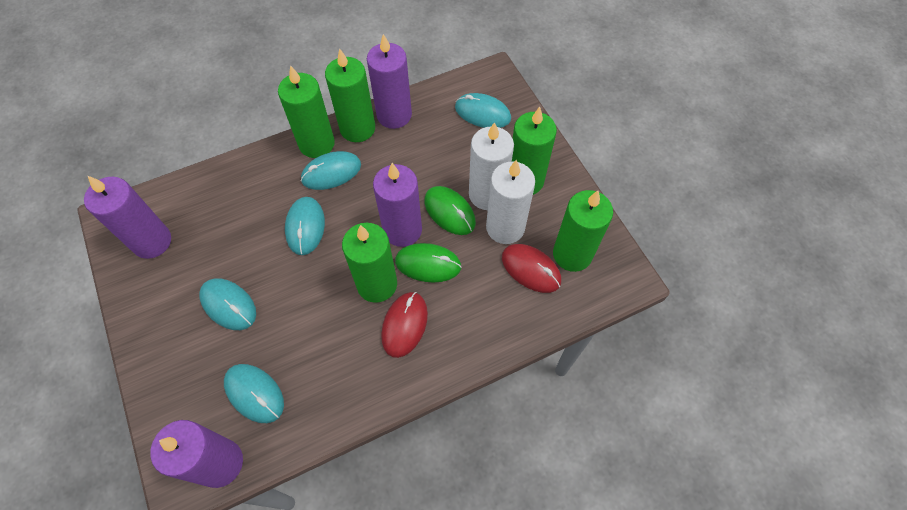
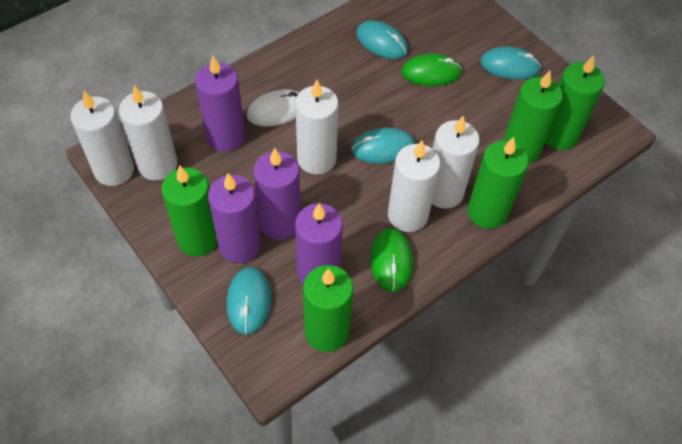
red mouse: 2 -> 0
turquoise mouse: 5 -> 4
white candle: 2 -> 5
white mouse: 0 -> 1

